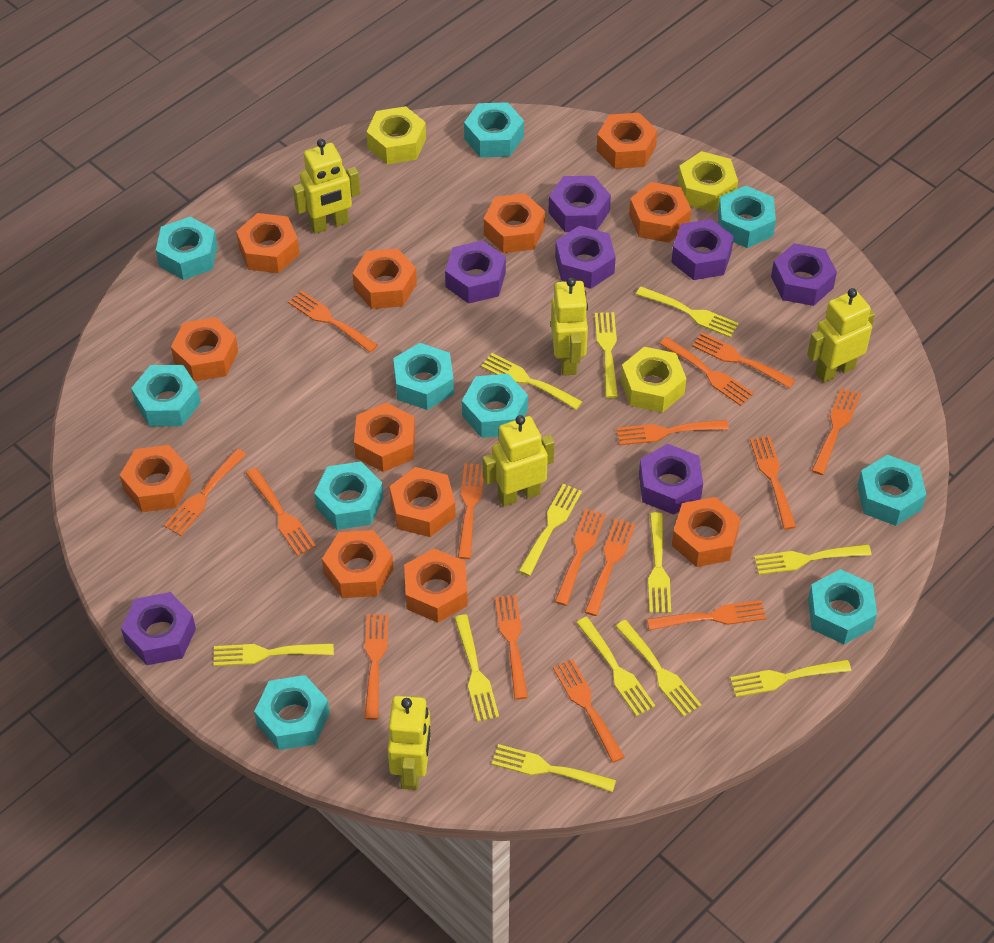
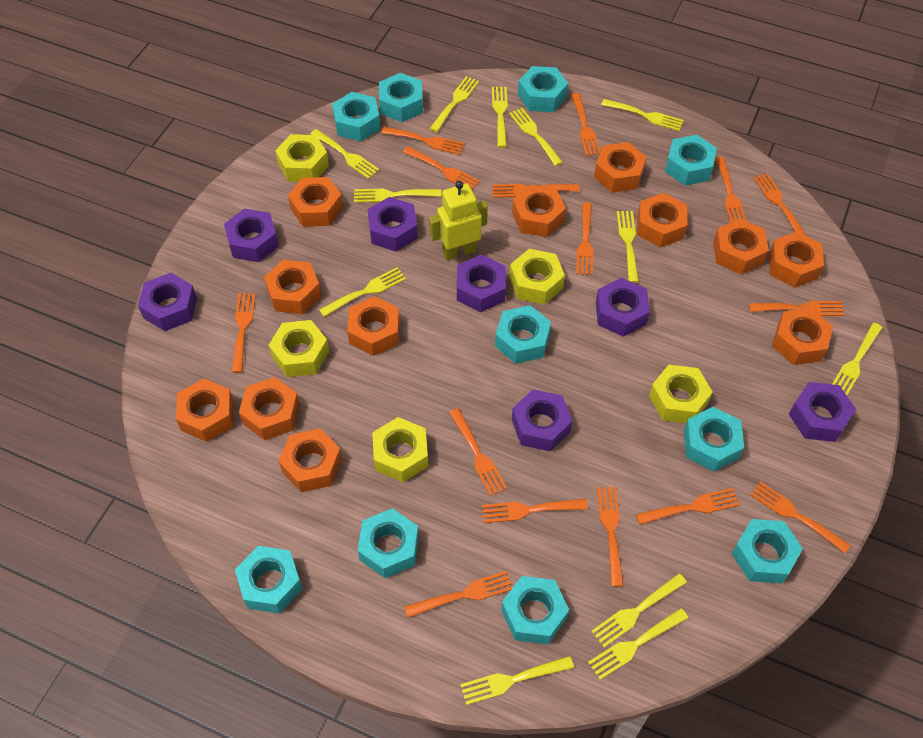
yellow nut: 3 -> 5
yellow robot: 5 -> 1

